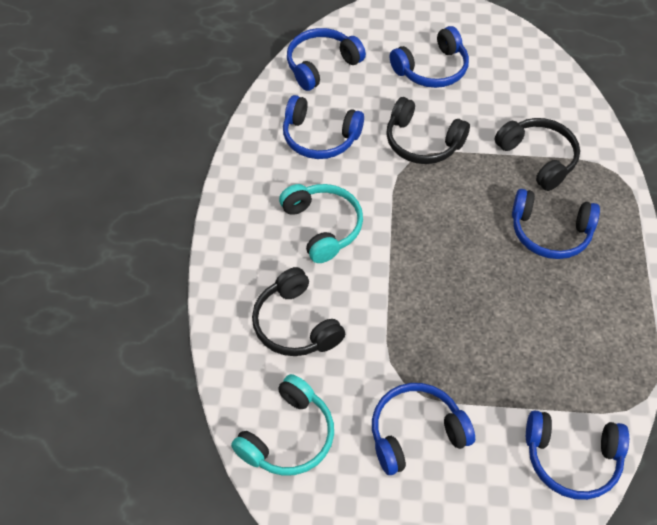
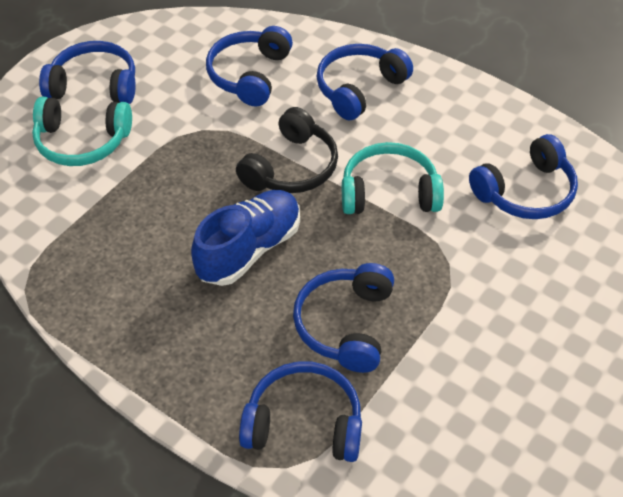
black headphones: 3 -> 1
blue shoe: 0 -> 1

